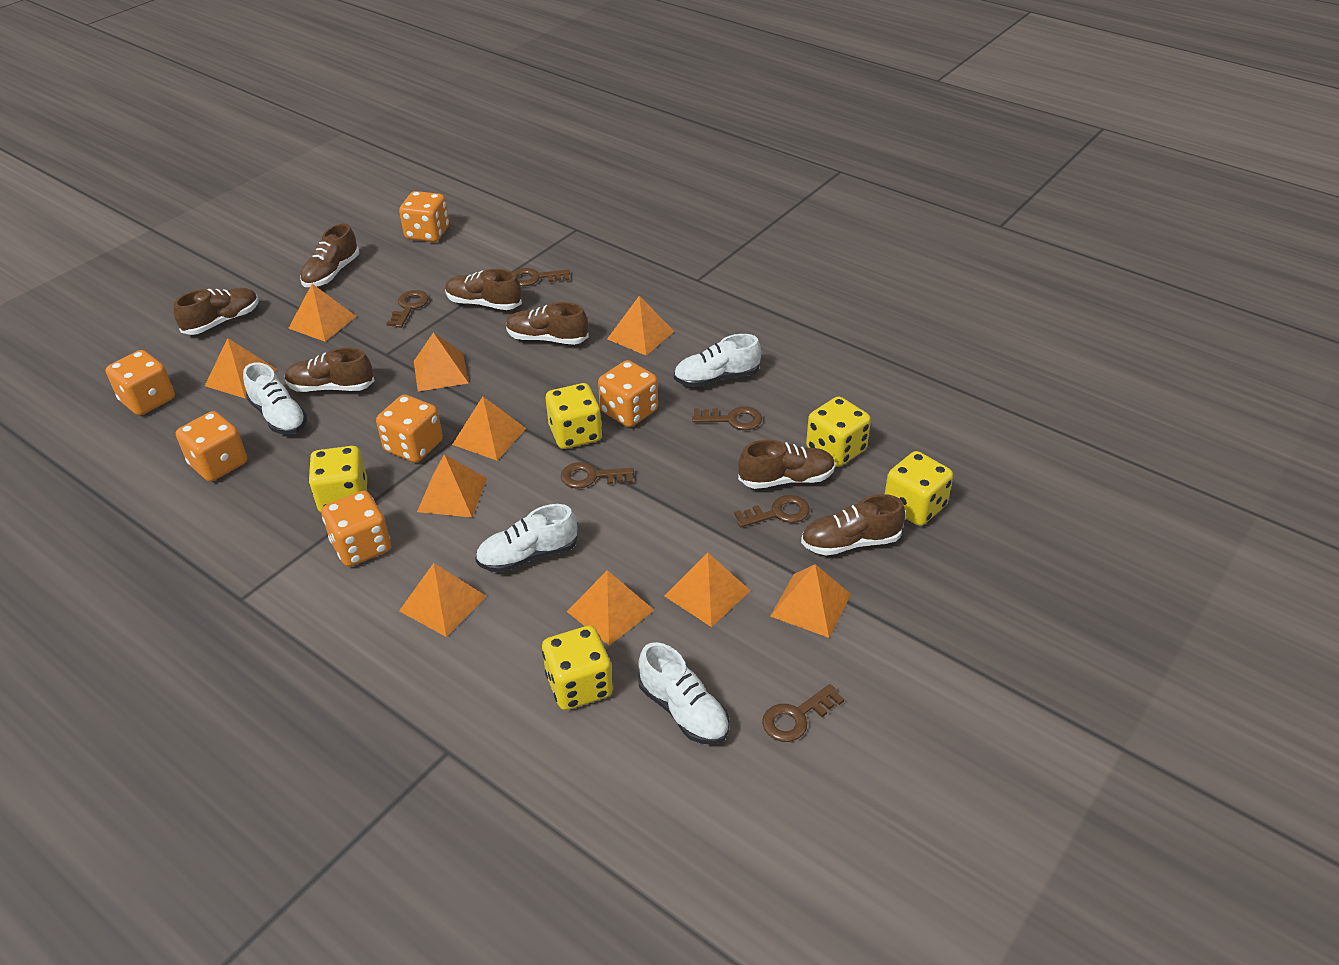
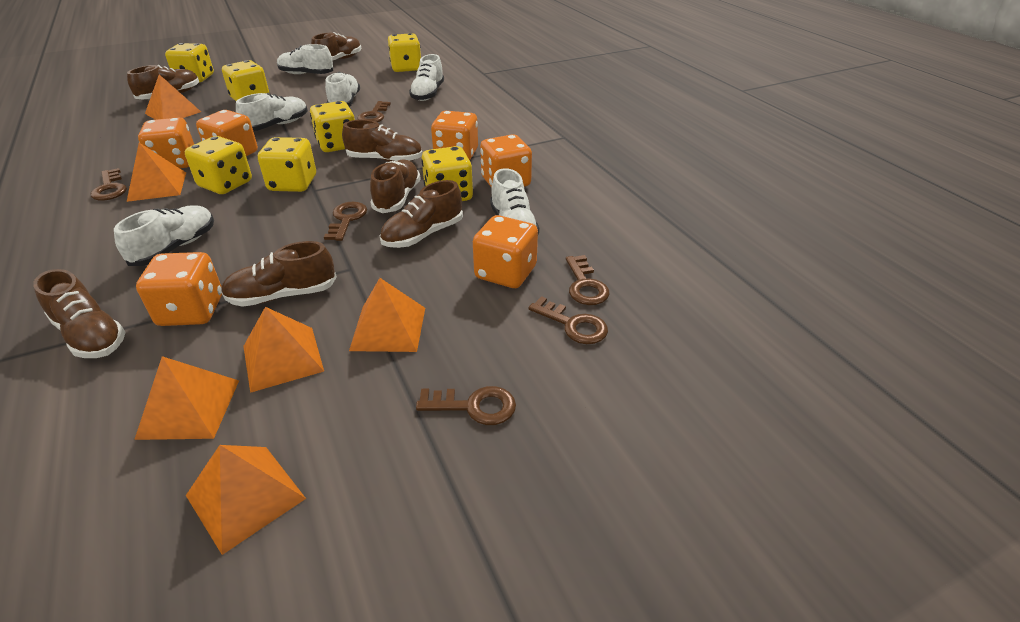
orange pyramid: 10 -> 6
white shoe: 4 -> 6
yellow dice: 5 -> 7

